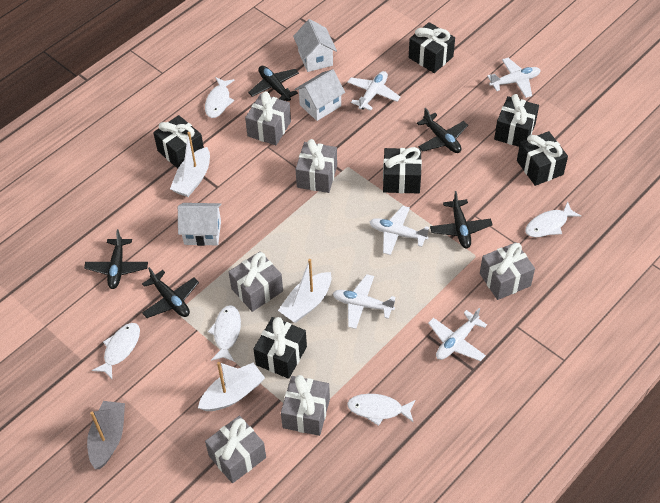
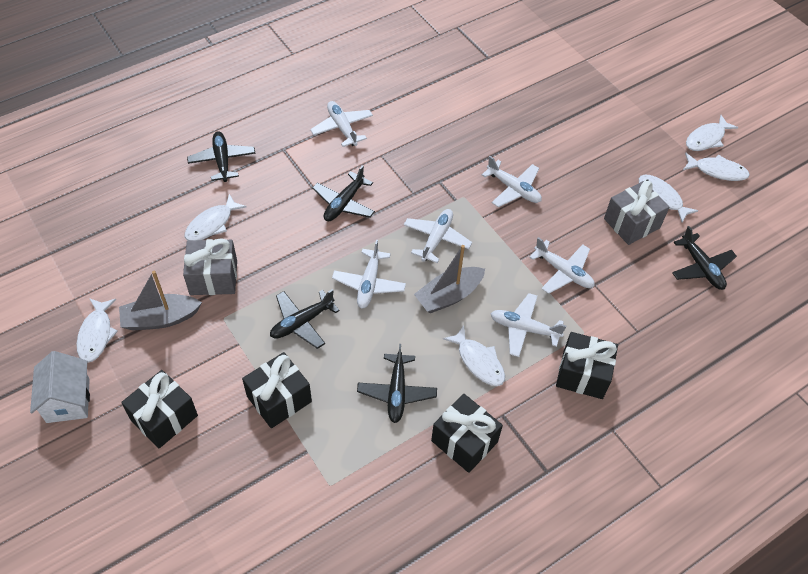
black gift: 6 -> 4
grey boat: 1 -> 2
grey gift: 6 -> 2
white boat: 3 -> 0
white fish: 5 -> 6
white house: 3 -> 1
white plane: 5 -> 6

